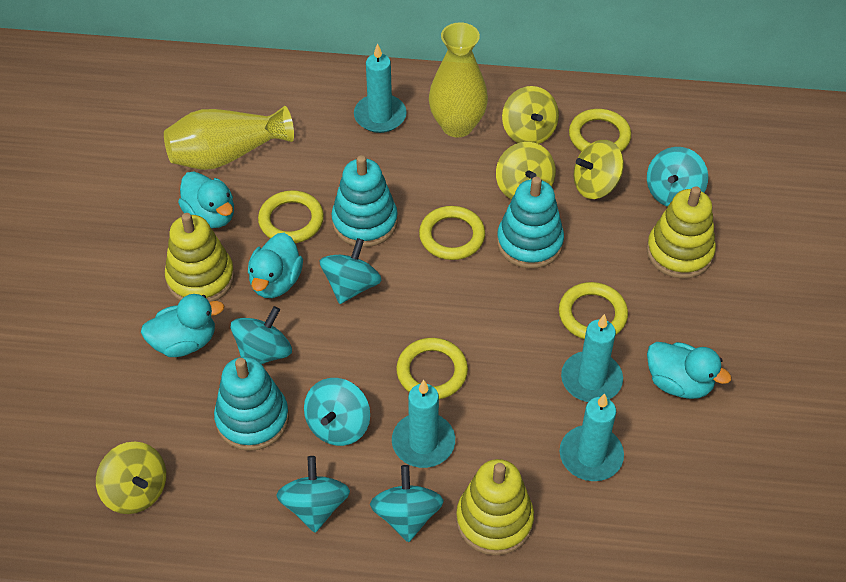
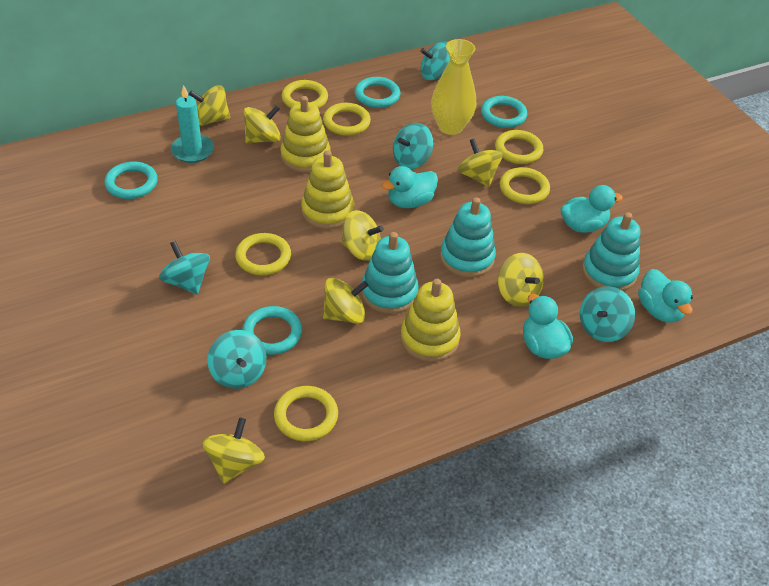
turquoise candle: 4 -> 1
turquoise ring: 0 -> 4
turquoise spinning top: 6 -> 5
yellow ring: 5 -> 6
yellow spinning top: 4 -> 7
yellow vase: 2 -> 1

